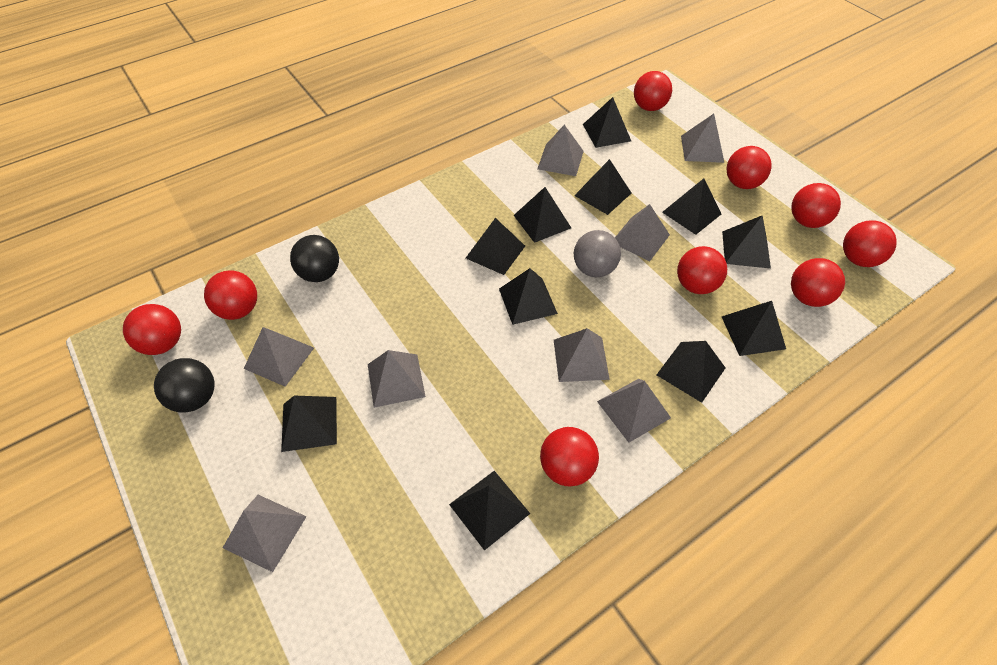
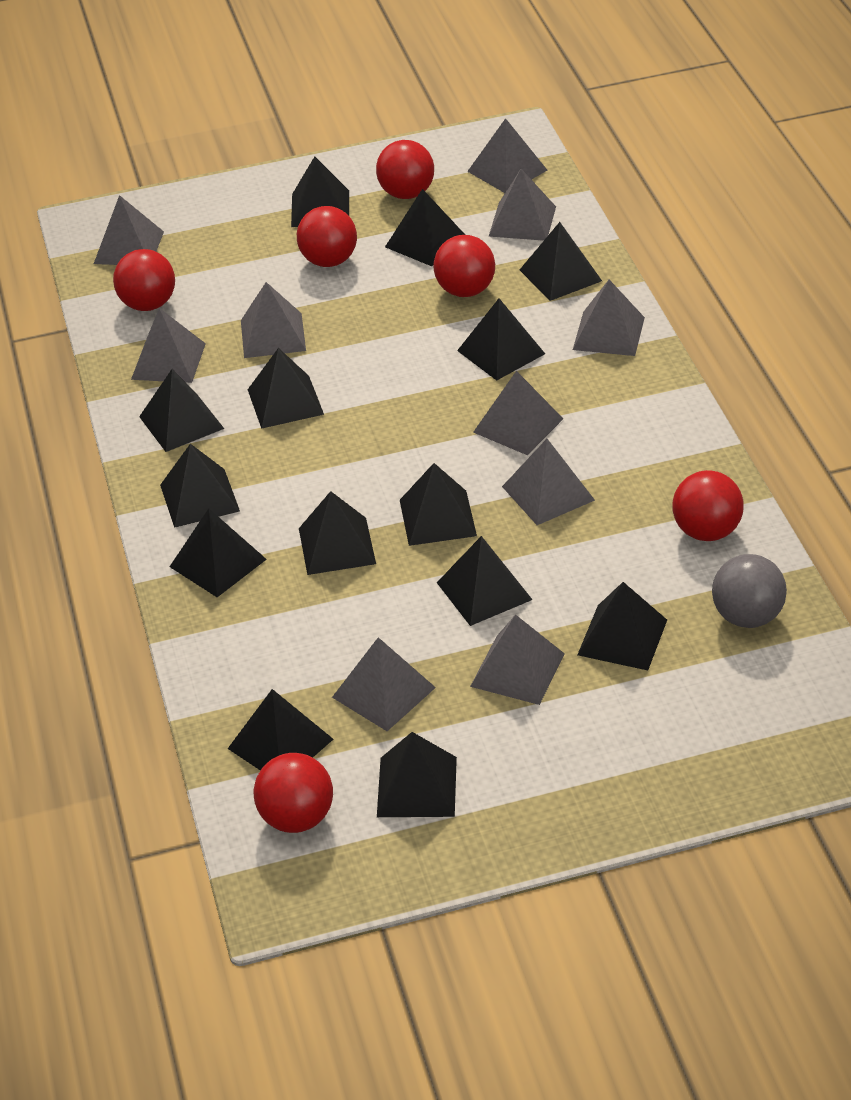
black ball: 2 -> 0
black pyramid: 11 -> 14
grey pyramid: 8 -> 10
red ball: 9 -> 6

